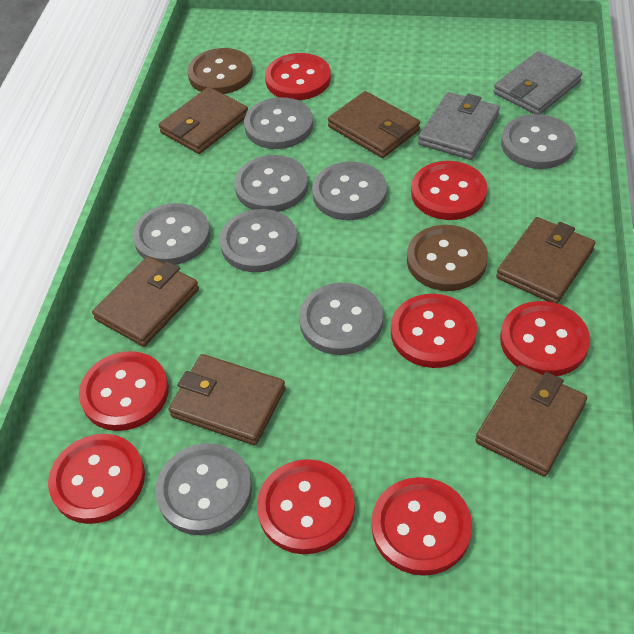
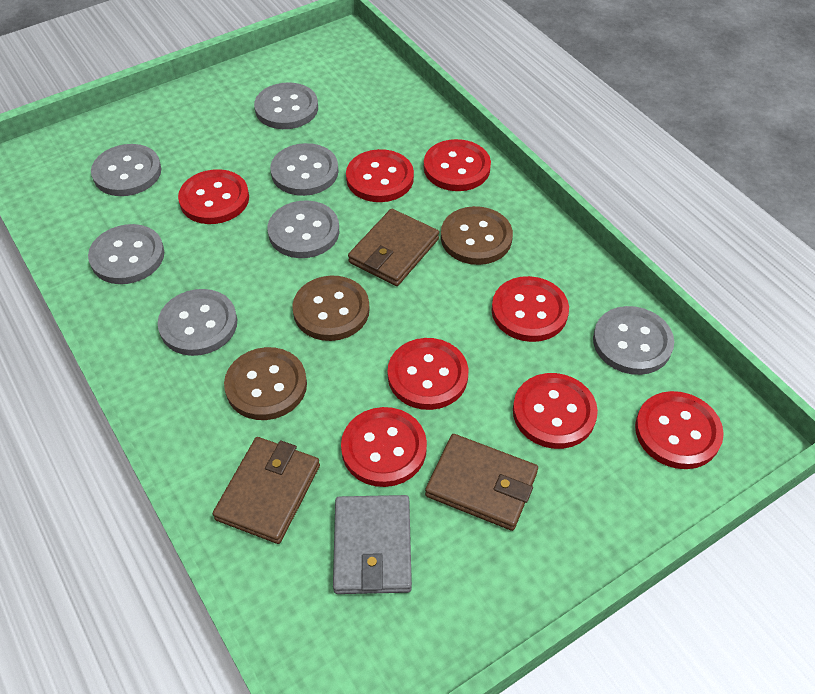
brown button: 2 -> 3
brown wallet: 6 -> 3
grey button: 8 -> 7
grey wallet: 2 -> 1

